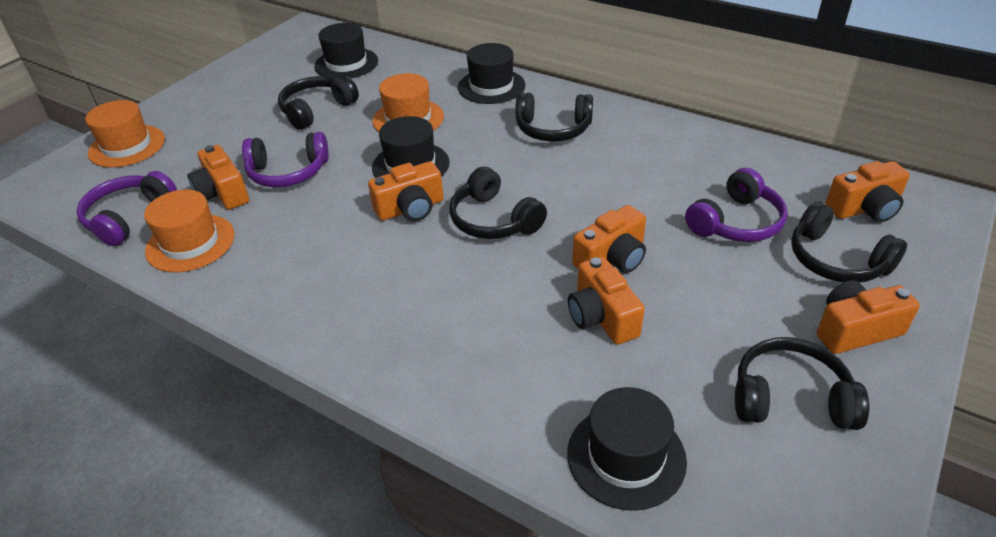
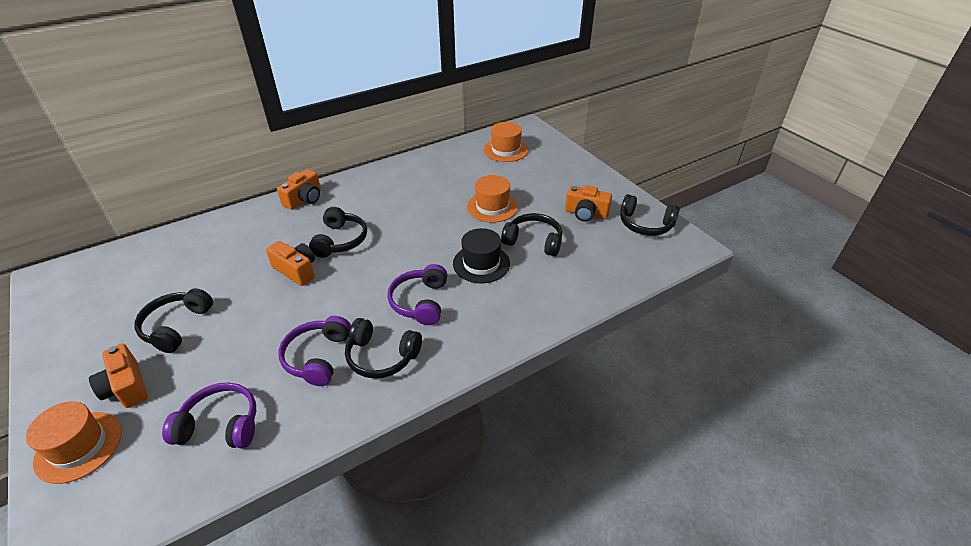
black hat: 4 -> 1
orange camera: 6 -> 4

